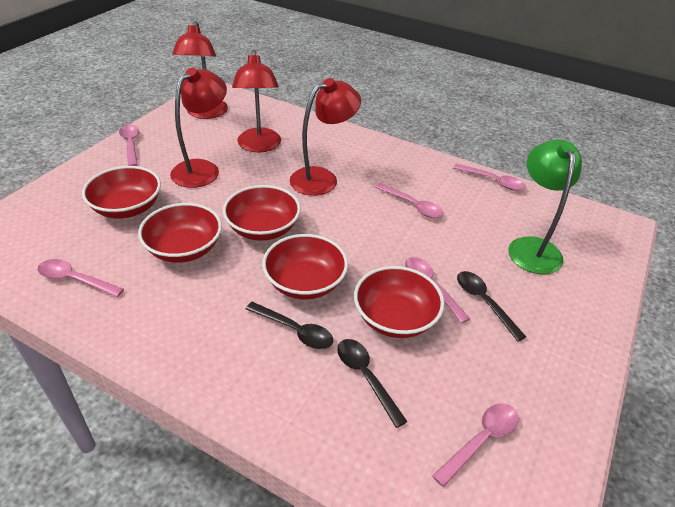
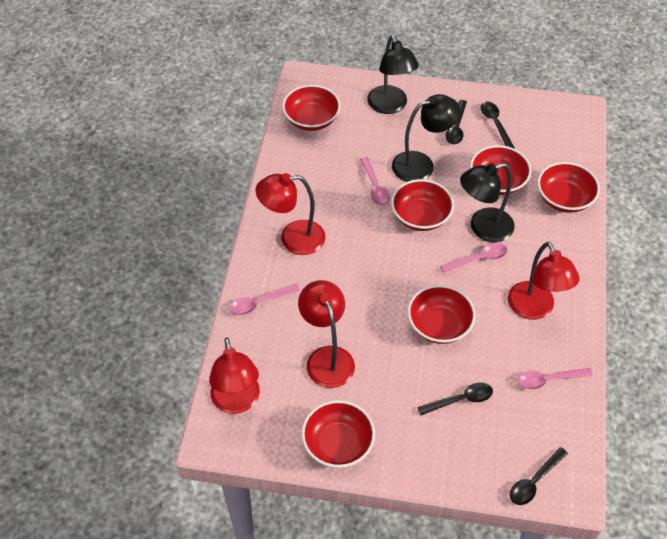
black lamp: 0 -> 3
black spoon: 3 -> 4
green lamp: 1 -> 0
pink spoon: 6 -> 4
red bowl: 5 -> 6

